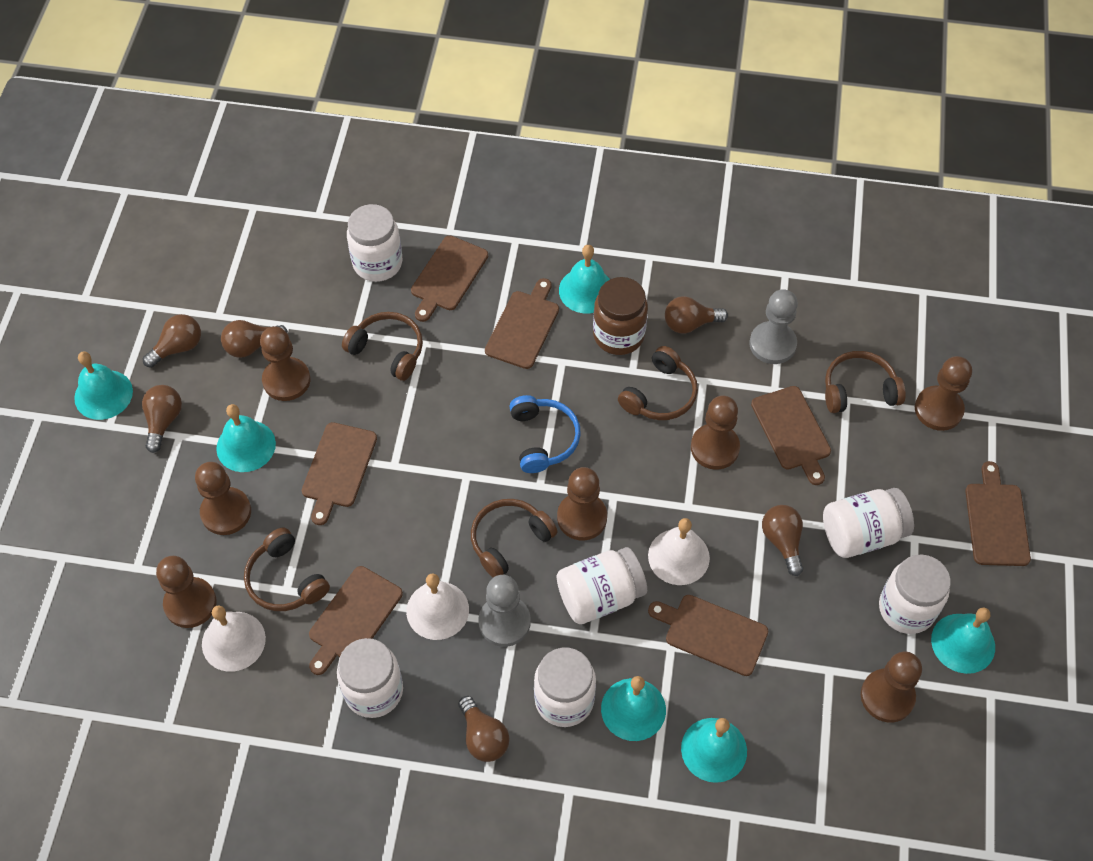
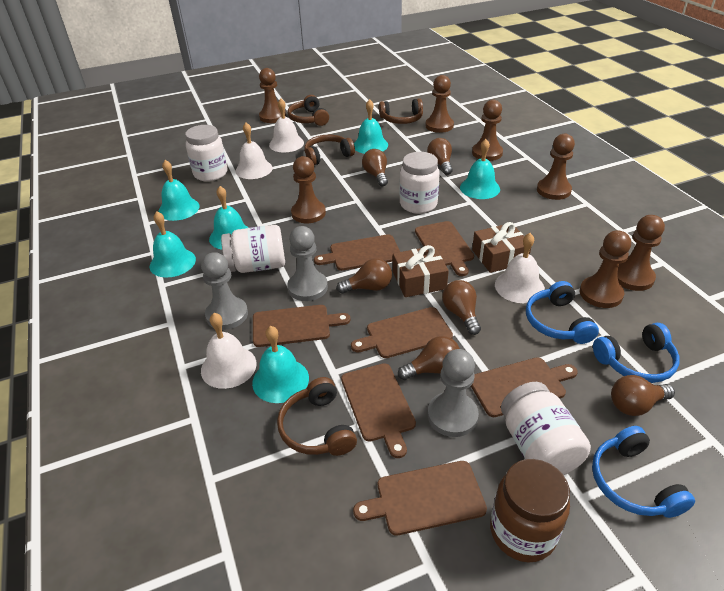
blue headphones: 1 -> 3
brown gift: 0 -> 2
brown headphones: 5 -> 4
grey pawn: 2 -> 3
white bell: 3 -> 4
white jar: 6 -> 4

